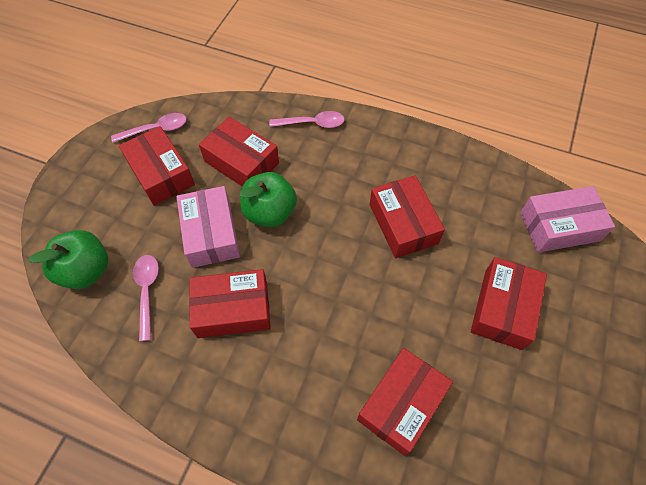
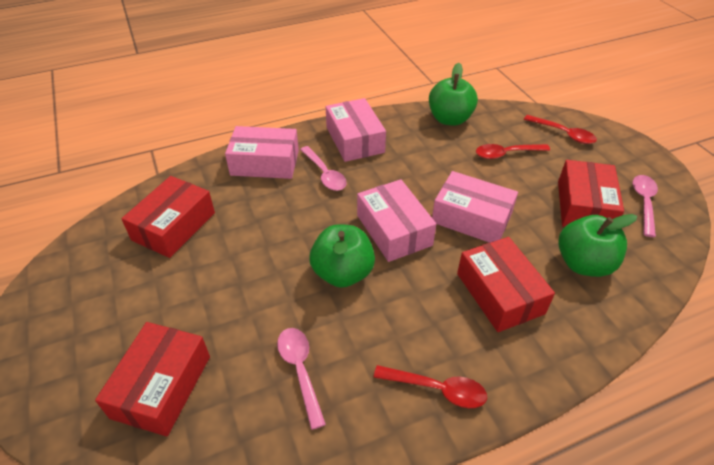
green apple: 2 -> 3
pink box: 2 -> 4
red box: 6 -> 4
red spoon: 0 -> 3

